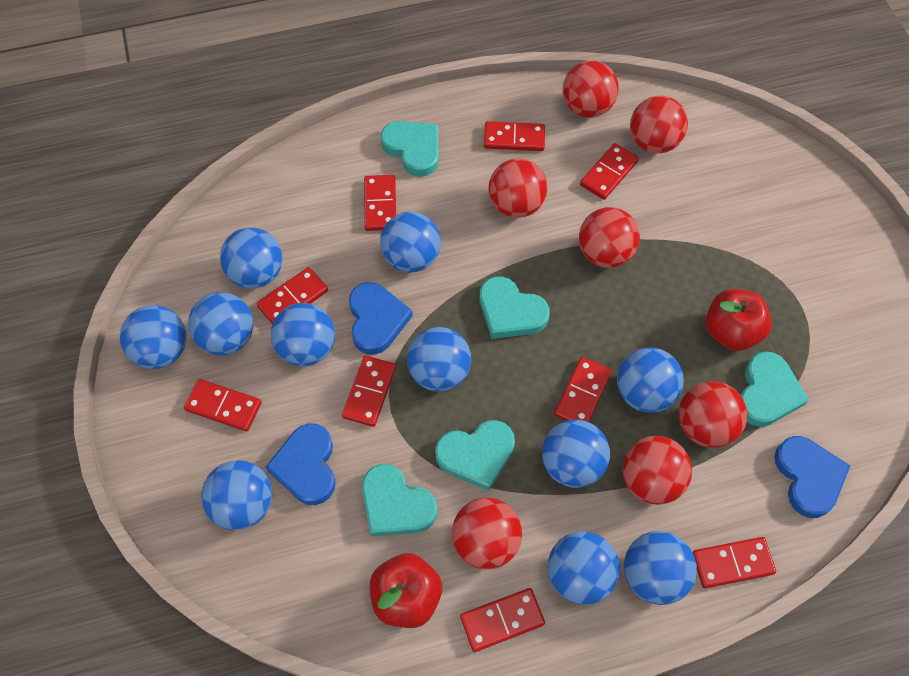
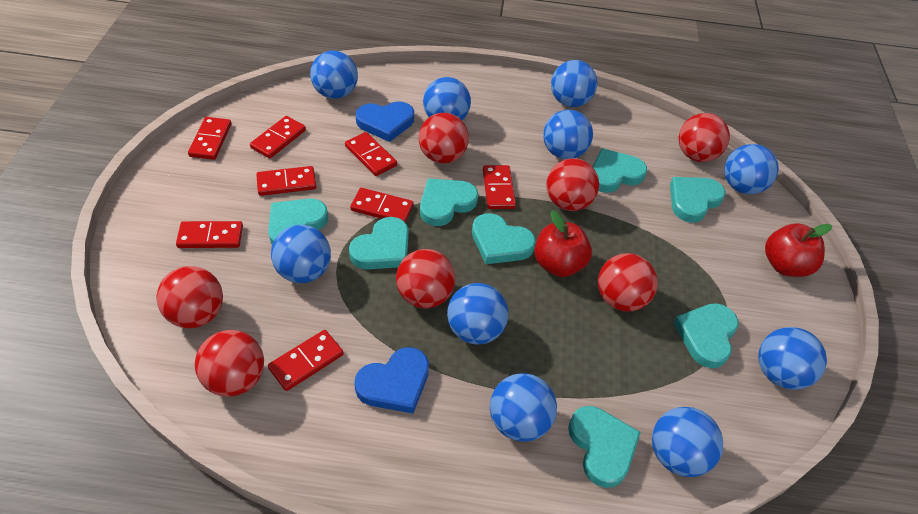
blue ball: 11 -> 10
blue heart: 3 -> 2
red domino: 9 -> 8
turquoise heart: 5 -> 8

